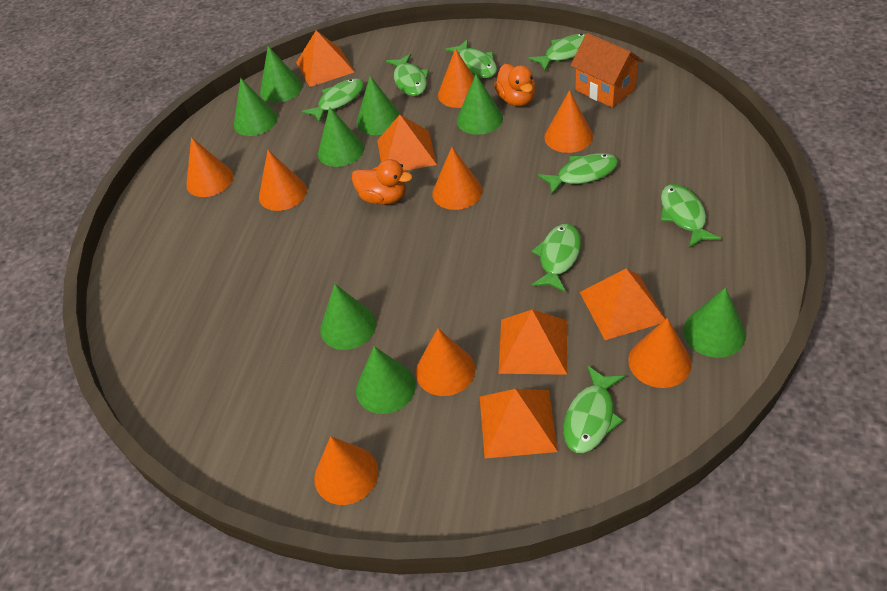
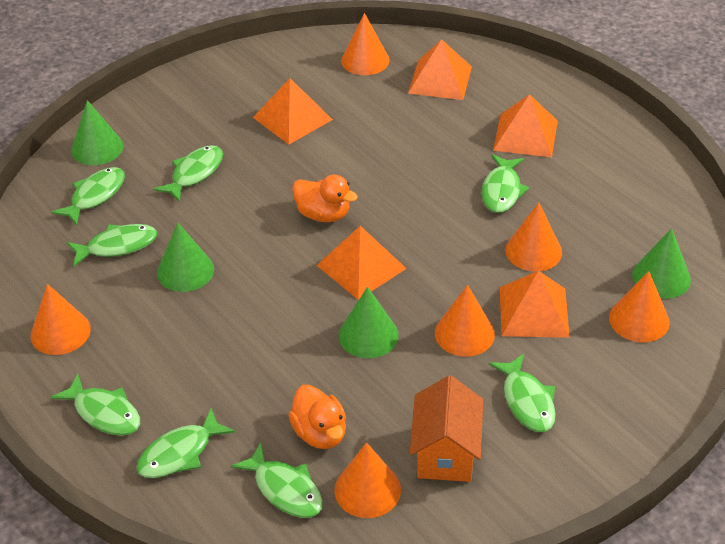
green cone: 8 -> 4
orange cone: 8 -> 6

